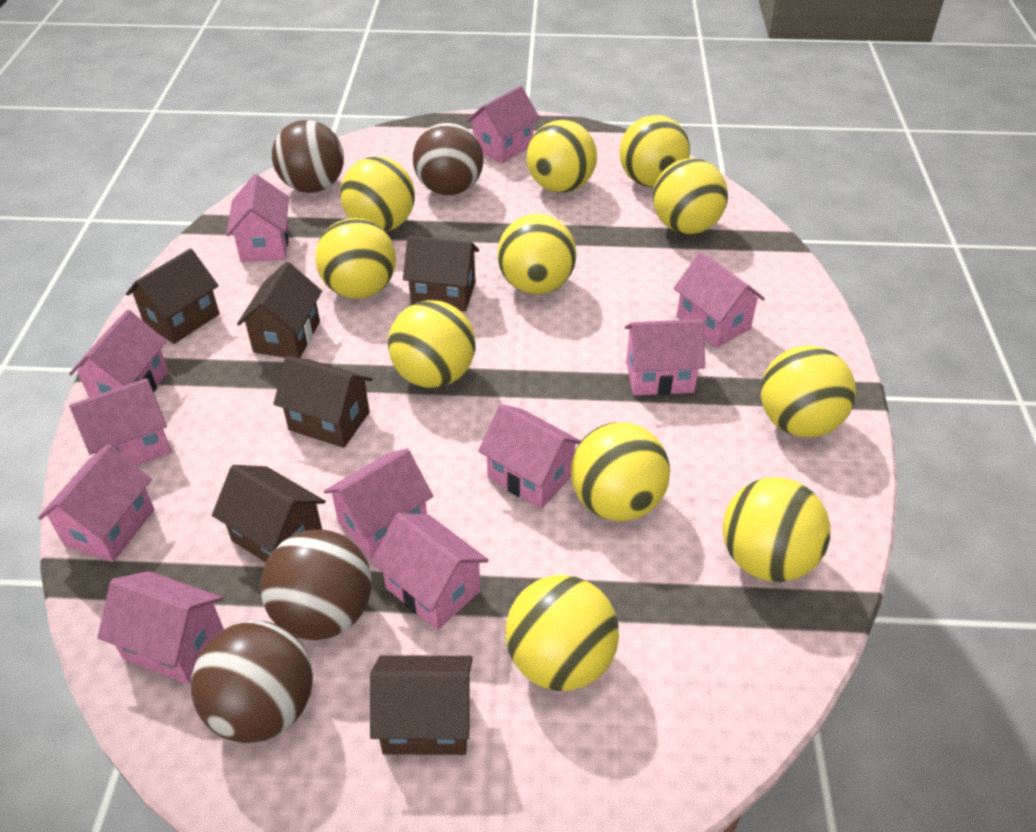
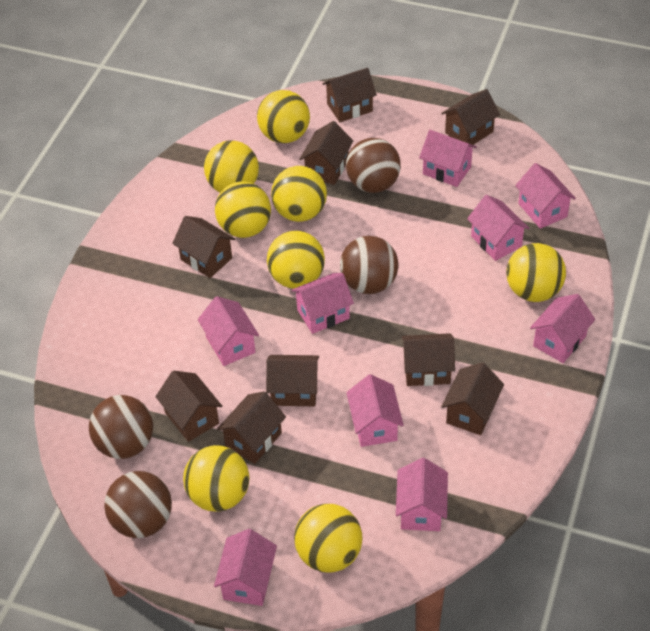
brown house: 6 -> 9
pink house: 11 -> 9
yellow ball: 11 -> 8

